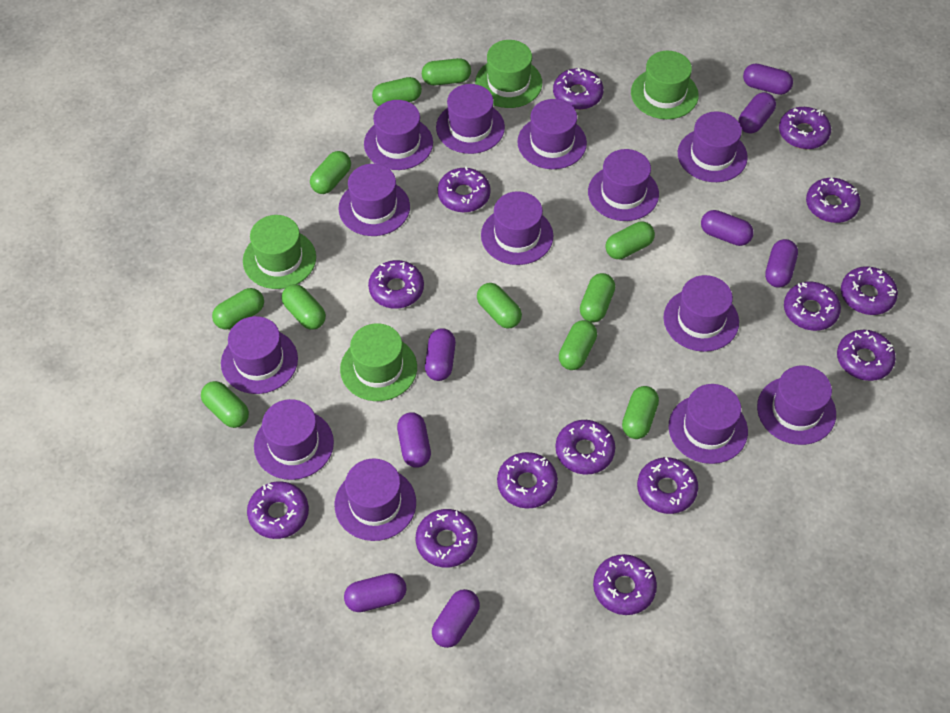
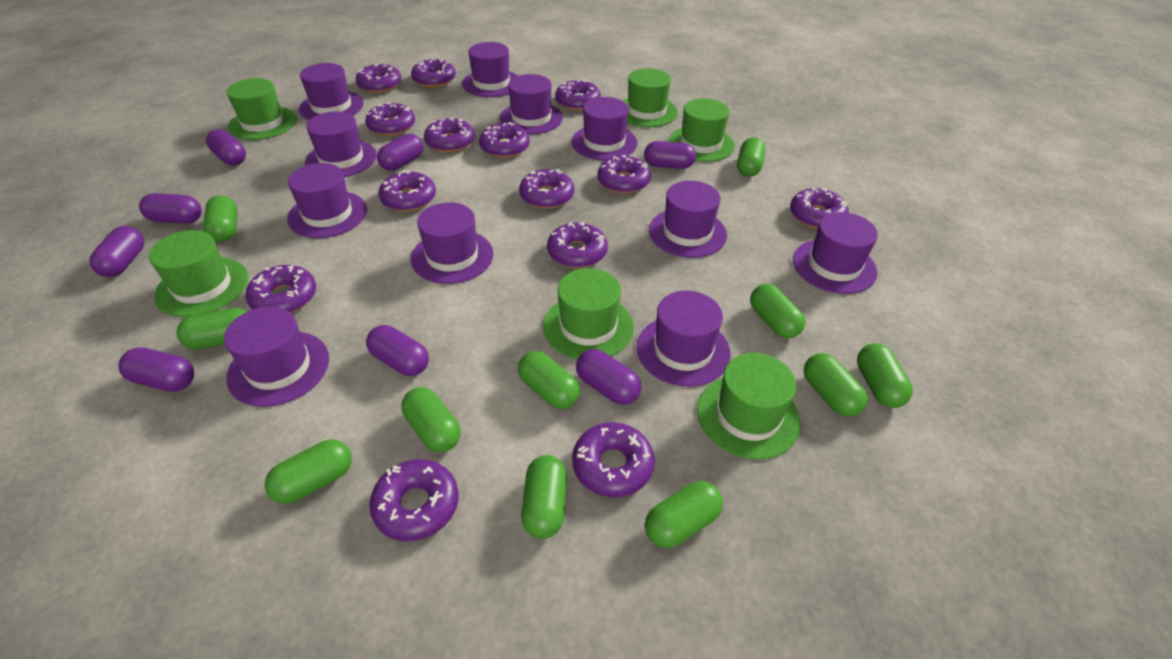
green hat: 4 -> 6
purple hat: 13 -> 11

